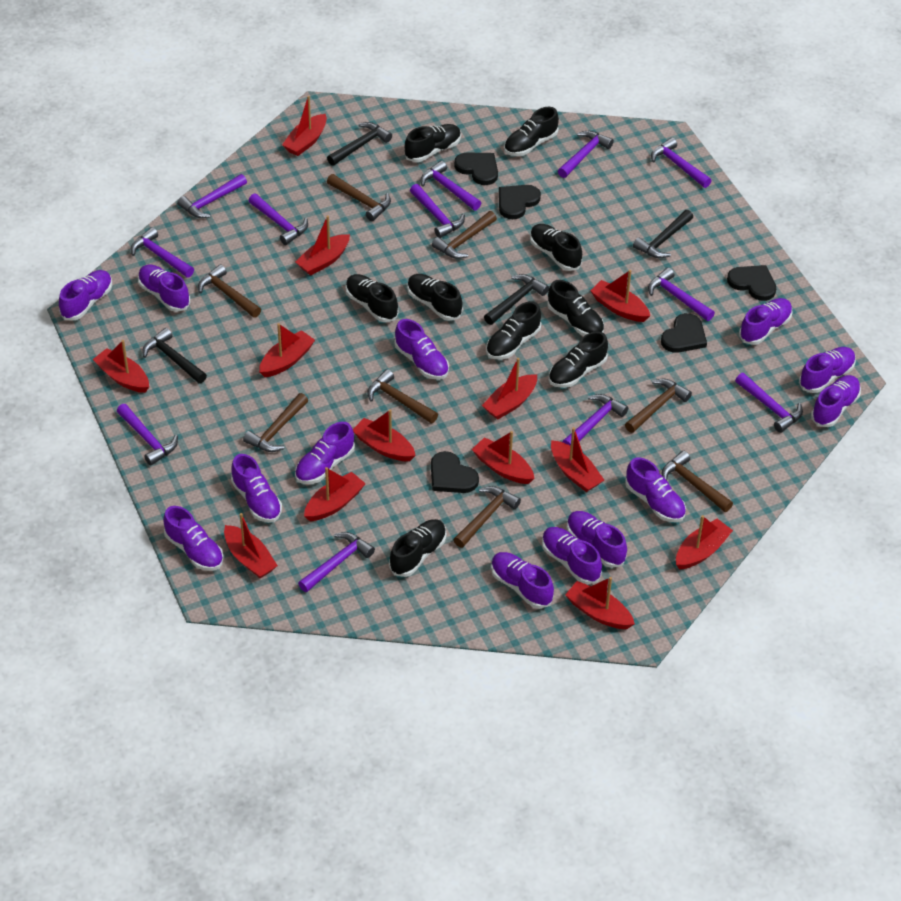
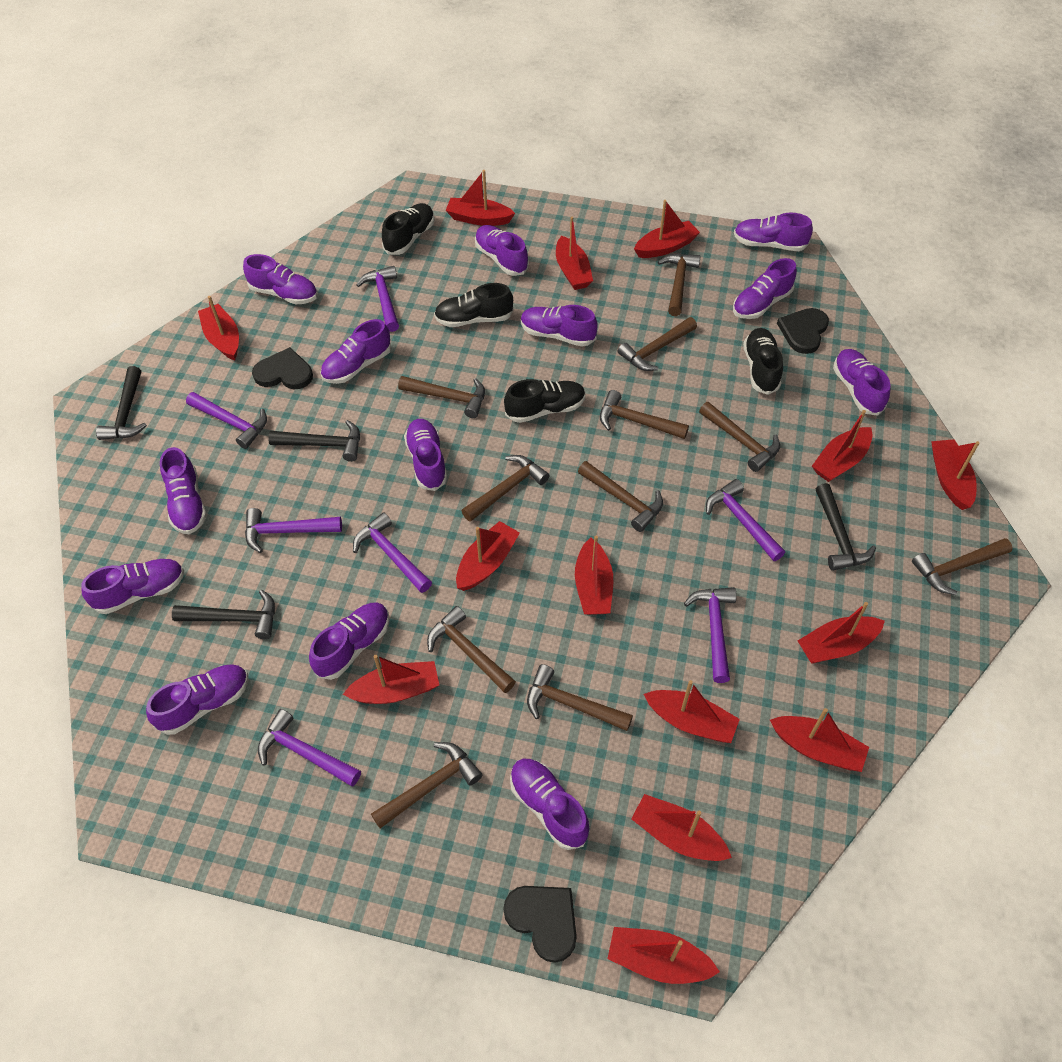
black heart: 5 -> 3
black shoe: 9 -> 4
brown hammer: 8 -> 11
purple hammer: 12 -> 7
red boat: 13 -> 14

